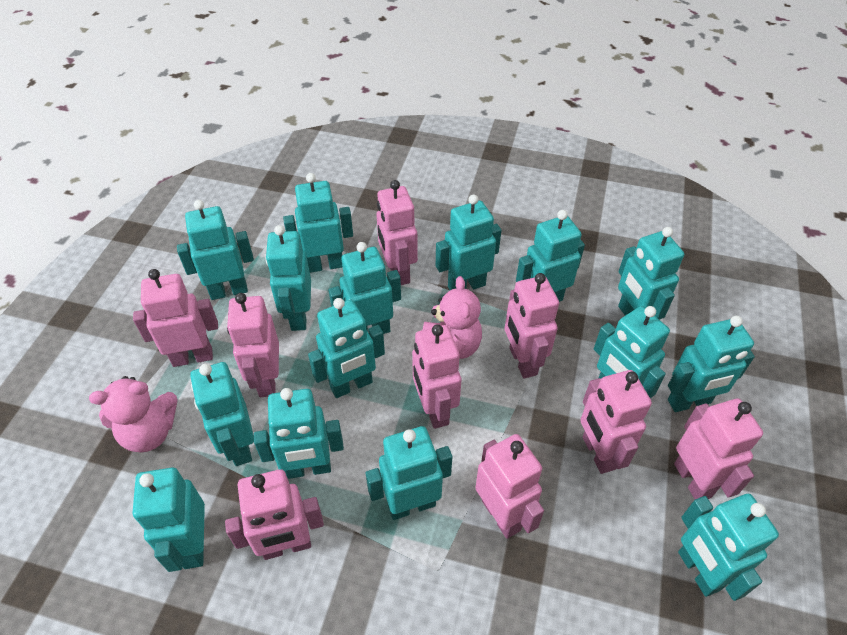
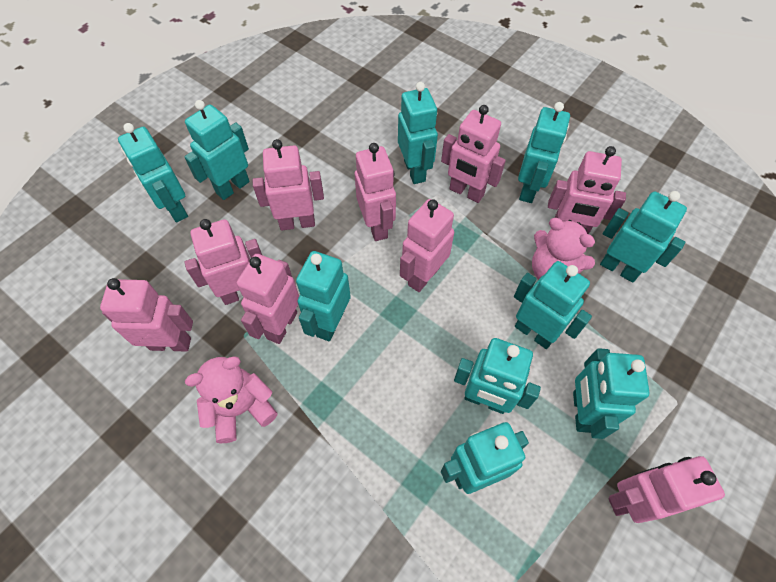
turquoise robot: 15 -> 10

